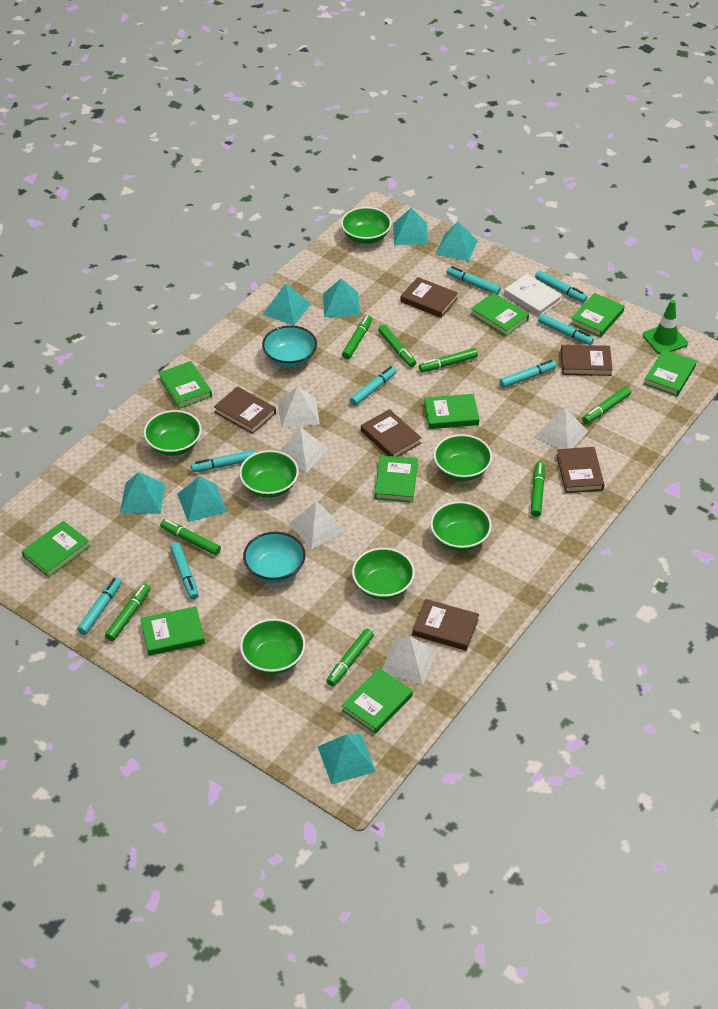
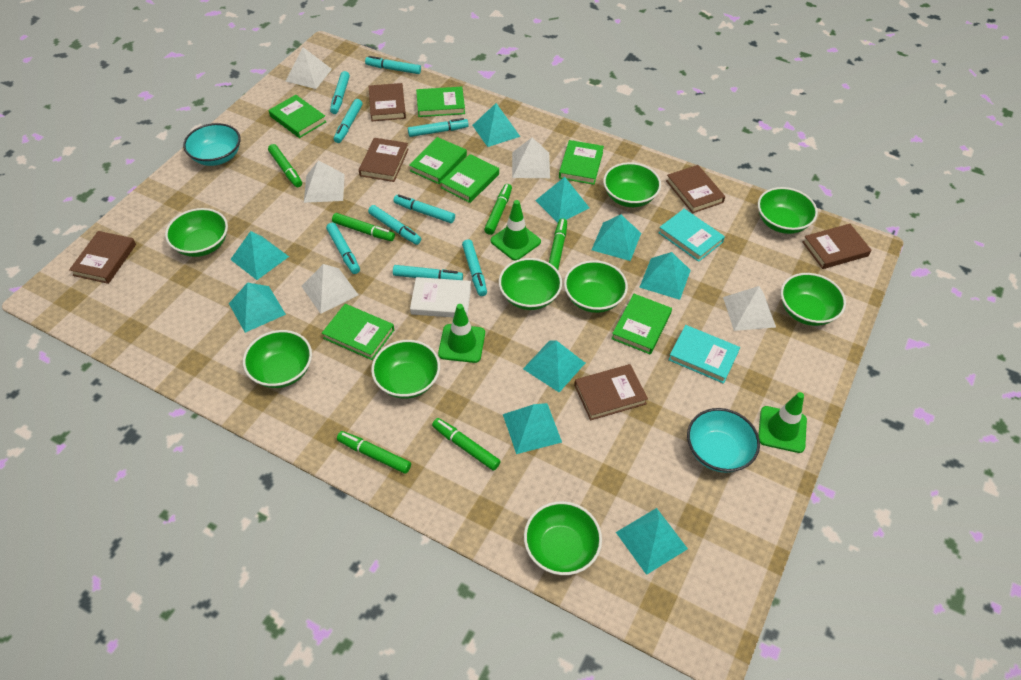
green book: 9 -> 7
green bowl: 7 -> 9
green marker: 8 -> 6
green traffic cone: 1 -> 3
turquoise book: 0 -> 2
turquoise marker: 8 -> 9
turquoise pyramid: 7 -> 9

